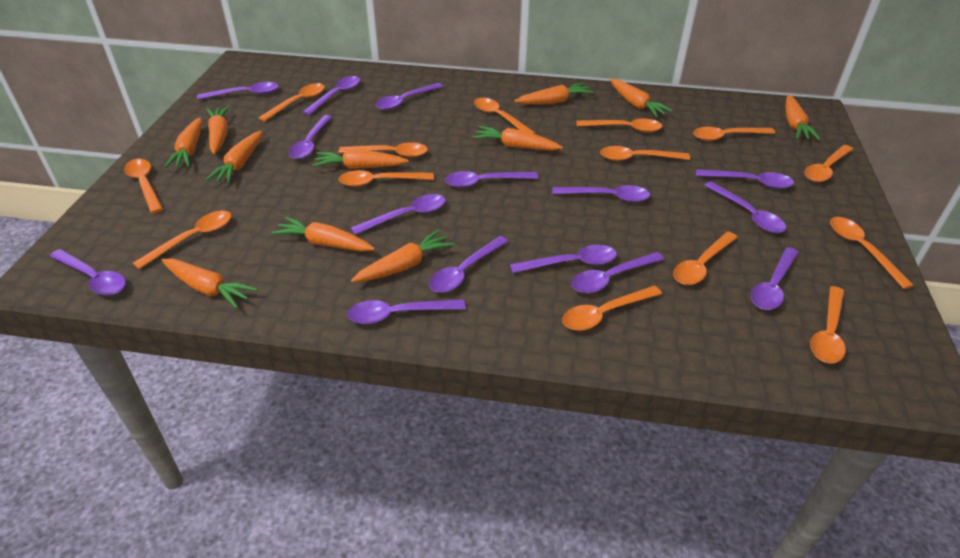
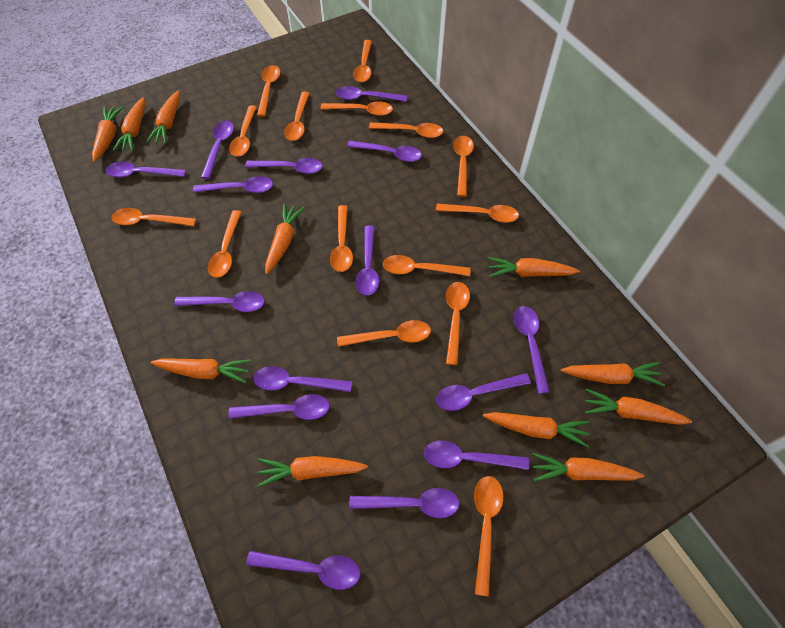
orange spoon: 14 -> 15

